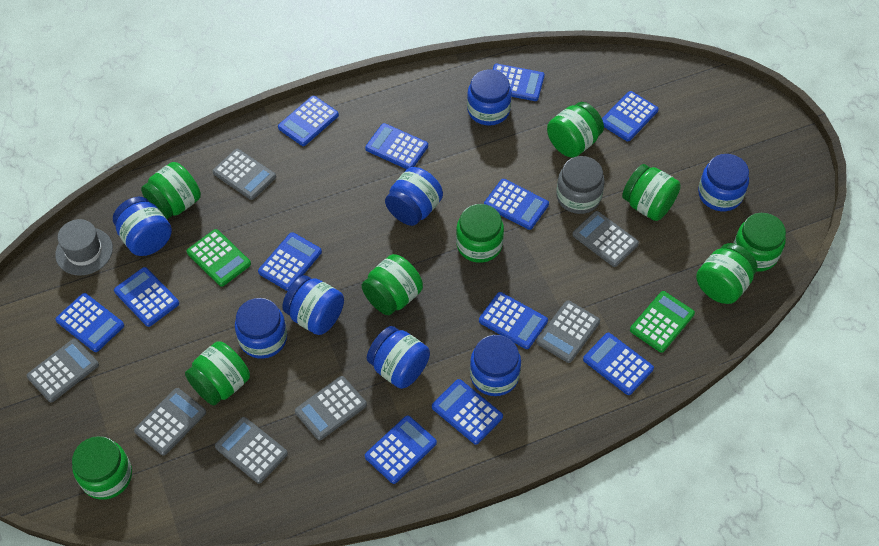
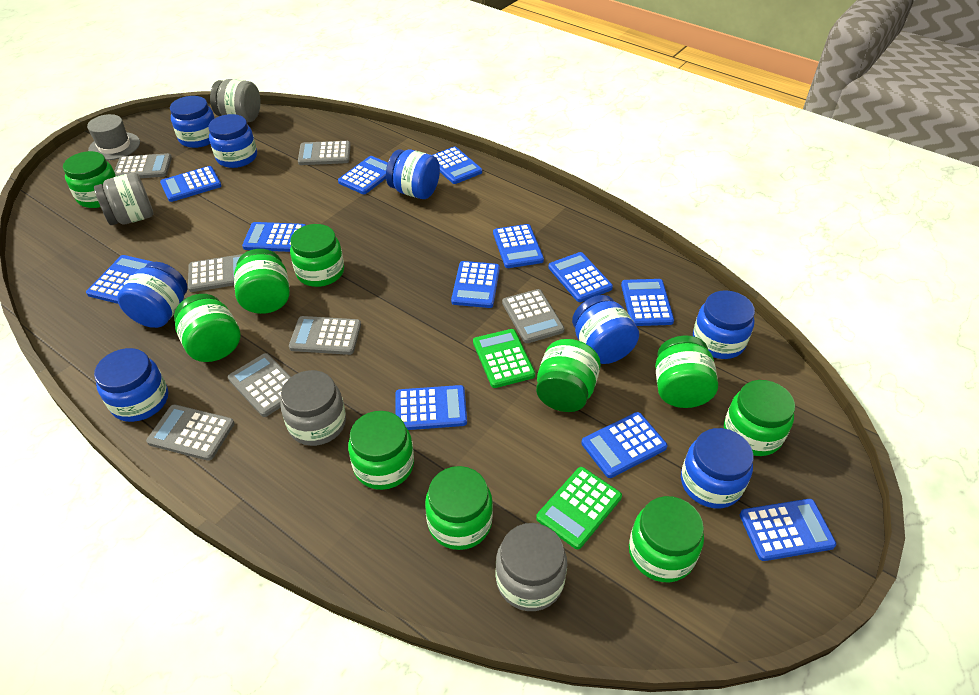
green jar: 9 -> 10
grey jar: 1 -> 4

